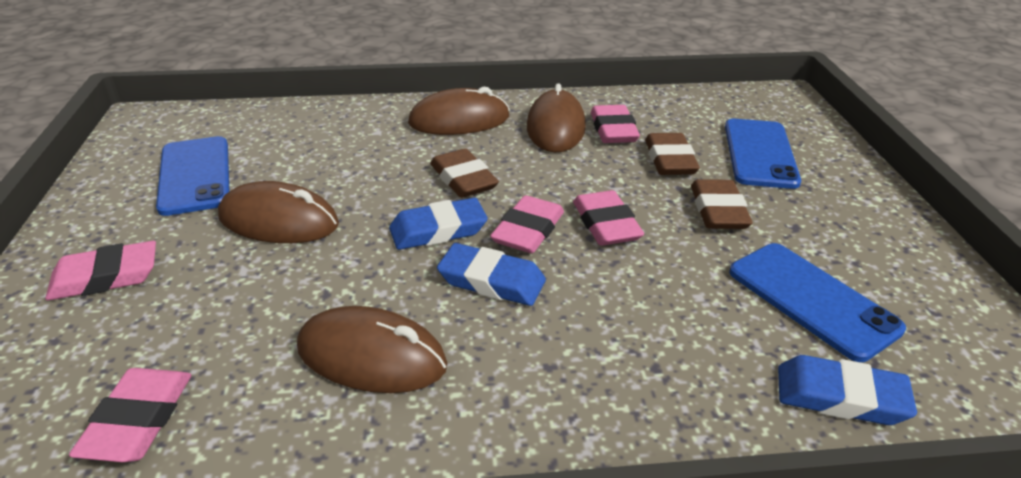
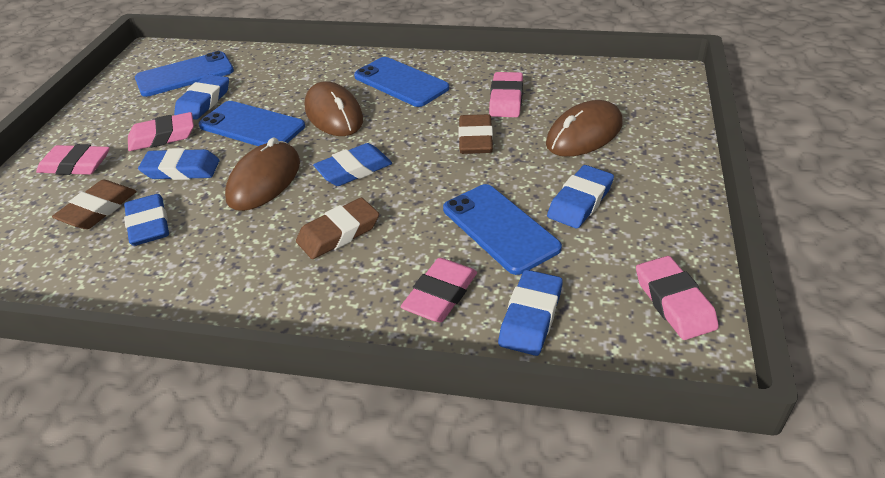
blue eraser: 3 -> 6
blue phone: 3 -> 4
brown mouse: 4 -> 3

